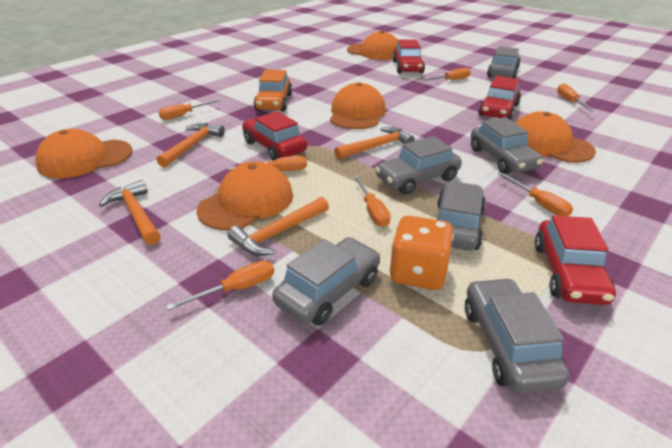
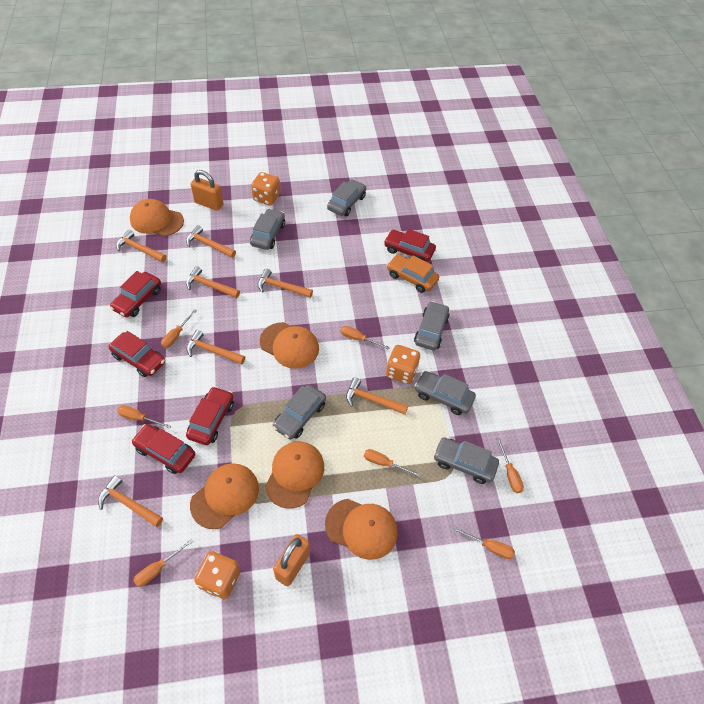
orange dice: 1 -> 3
orange hammer: 4 -> 7
orange padlock: 0 -> 2
red car: 4 -> 5

